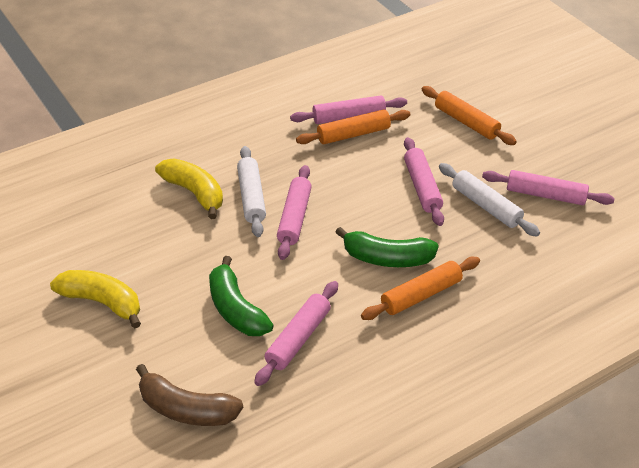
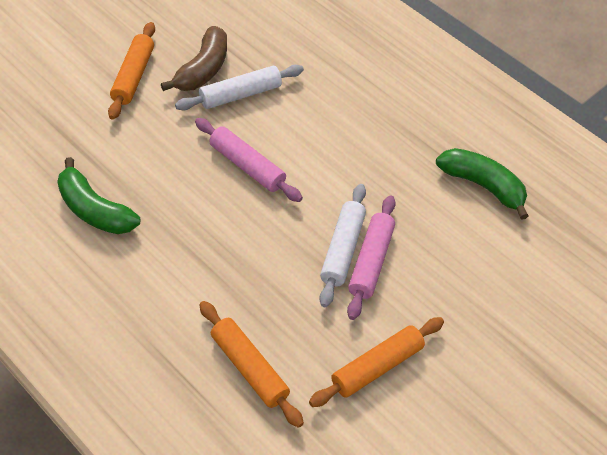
pink rolling pin: 5 -> 2
yellow banana: 2 -> 0

